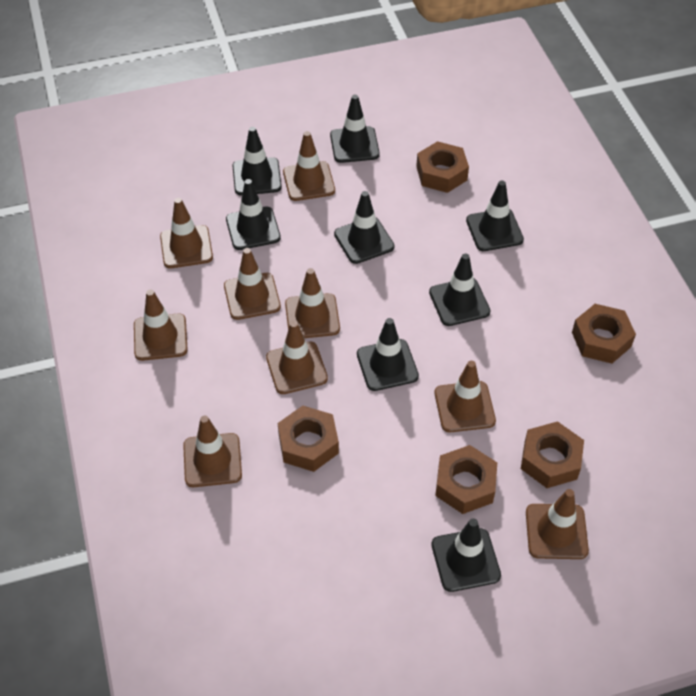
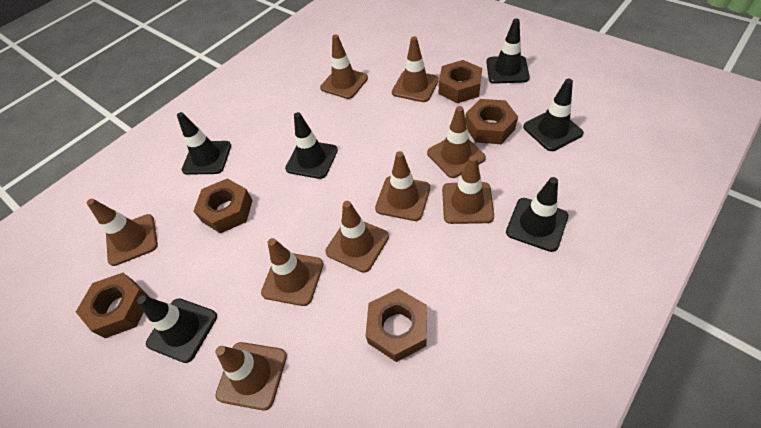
black traffic cone: 8 -> 6

